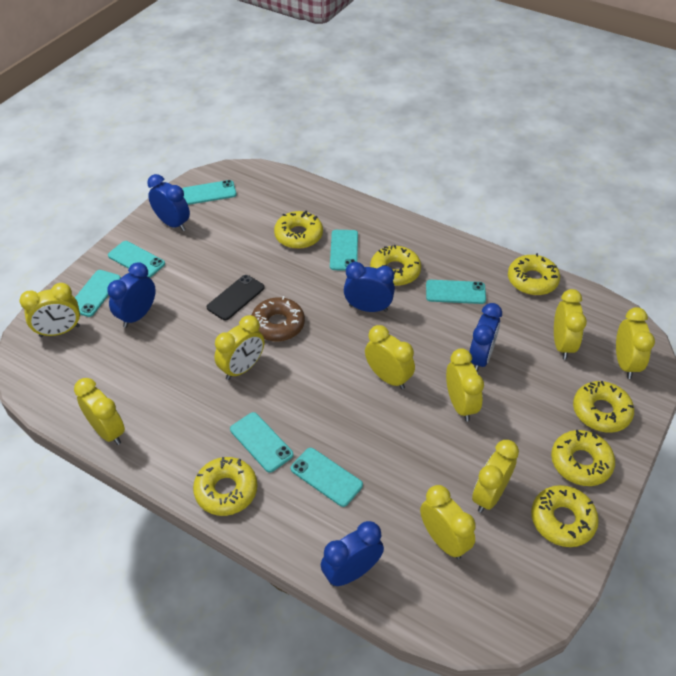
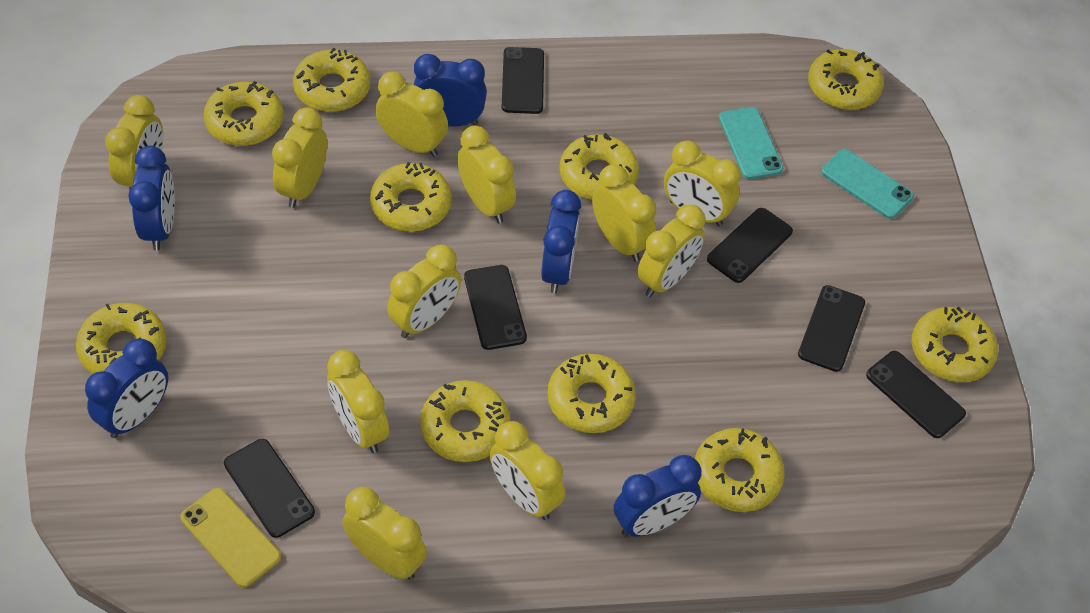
black phone: 1 -> 6
brown donut: 1 -> 0
turquoise phone: 7 -> 2
yellow clock: 9 -> 11
yellow donut: 7 -> 10
yellow phone: 0 -> 1

